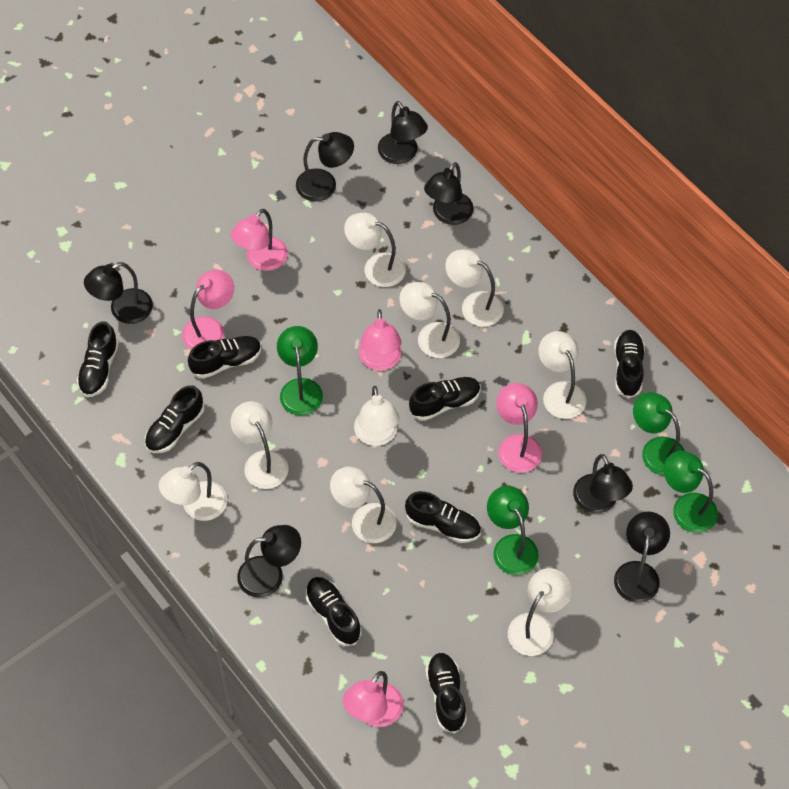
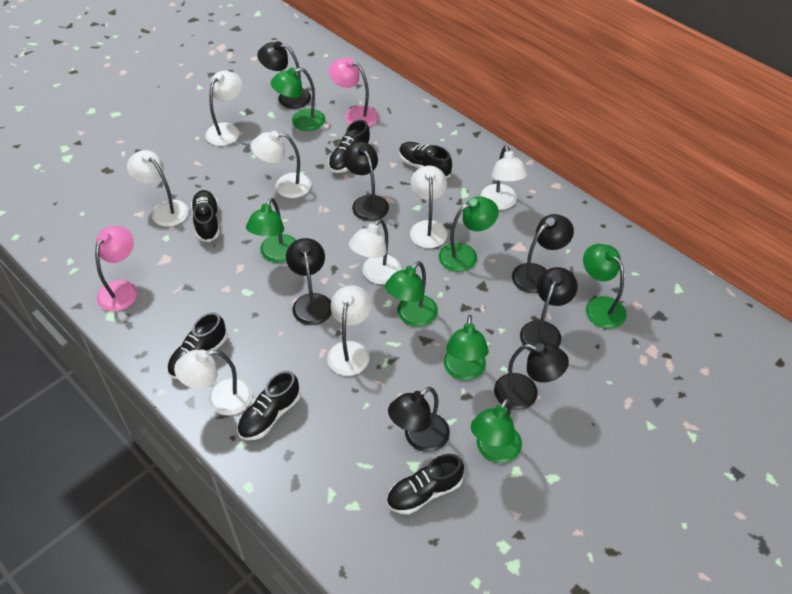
black shoe: 8 -> 6
green lamp: 4 -> 7
pink lamp: 5 -> 2
white lamp: 9 -> 8

